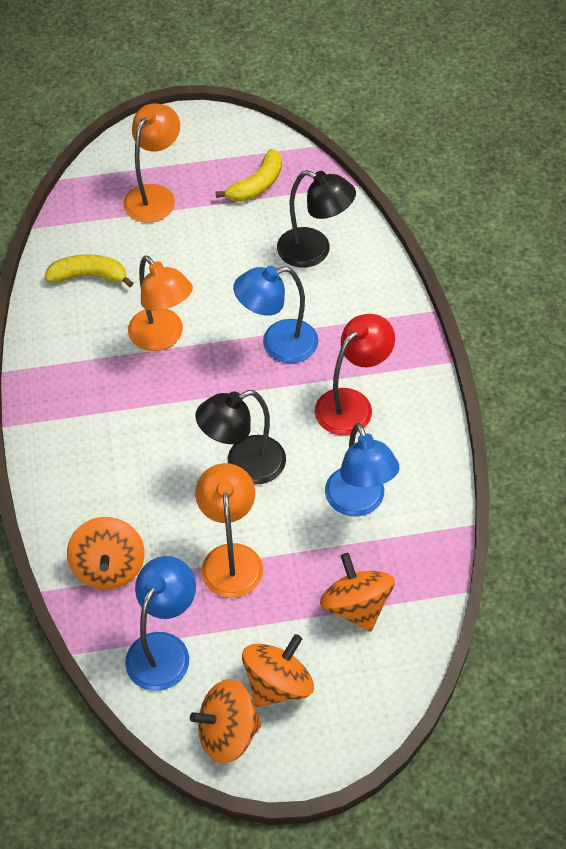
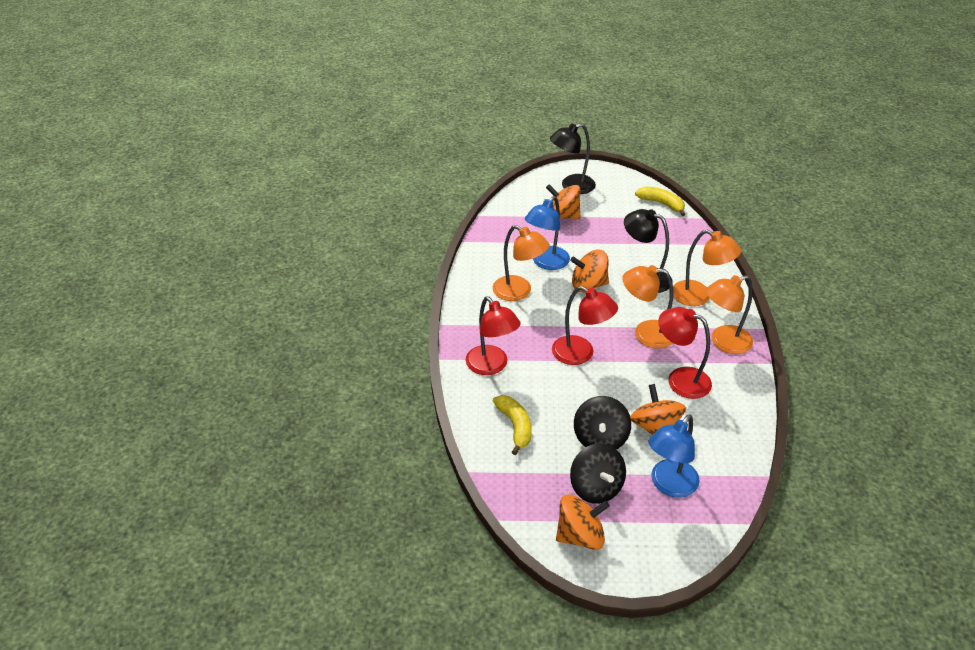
black spinning top: 0 -> 2
blue lamp: 3 -> 2
orange lamp: 3 -> 4
red lamp: 1 -> 3

